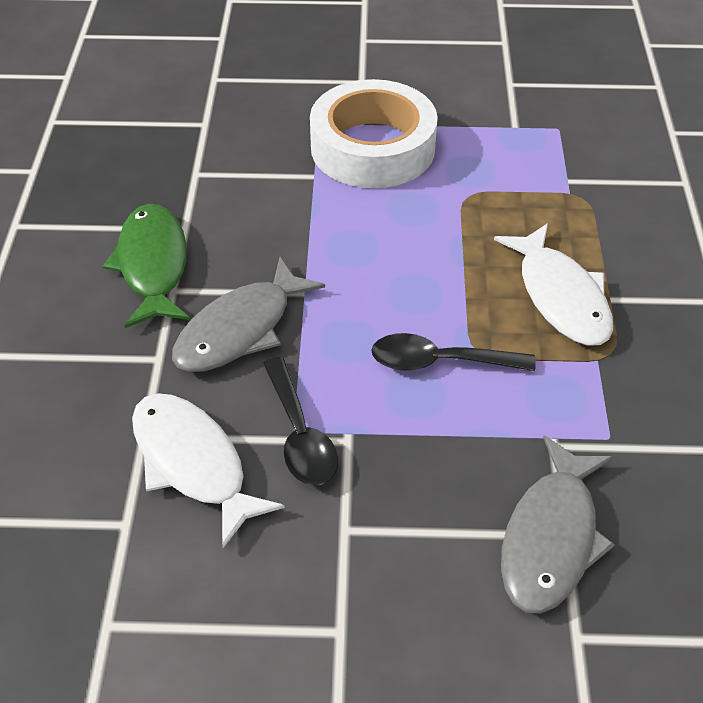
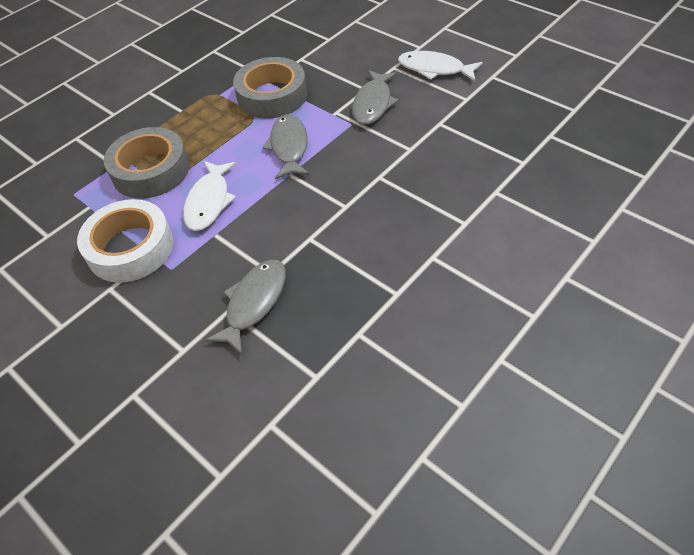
black spoon: 2 -> 0
green fish: 1 -> 0
grey fish: 2 -> 3
grey tape: 0 -> 2

